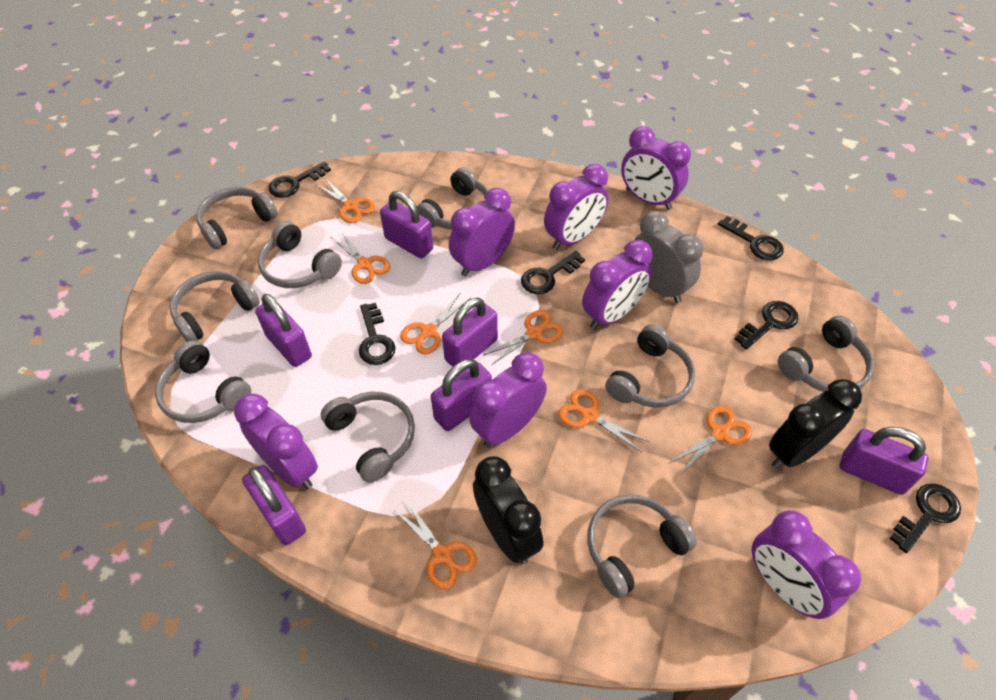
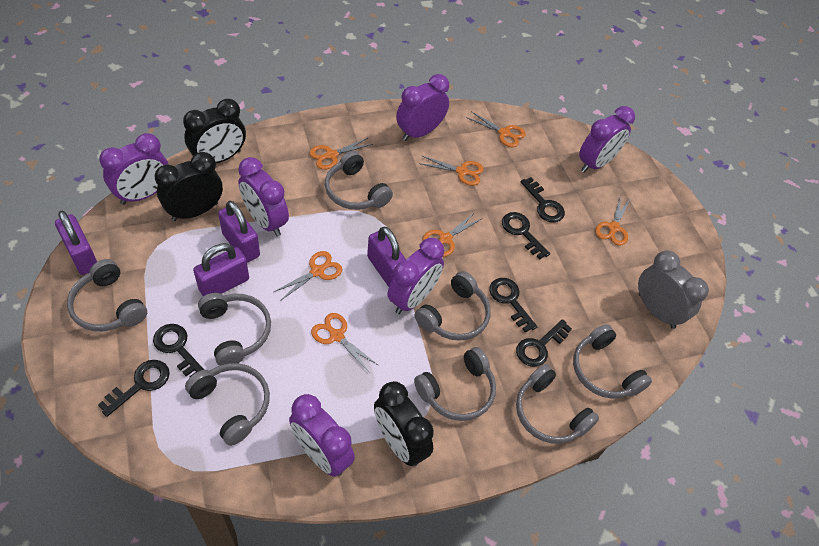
black clock: 2 -> 3
grey headphones: 9 -> 8
purple clock: 7 -> 6
purple padlock: 6 -> 4

